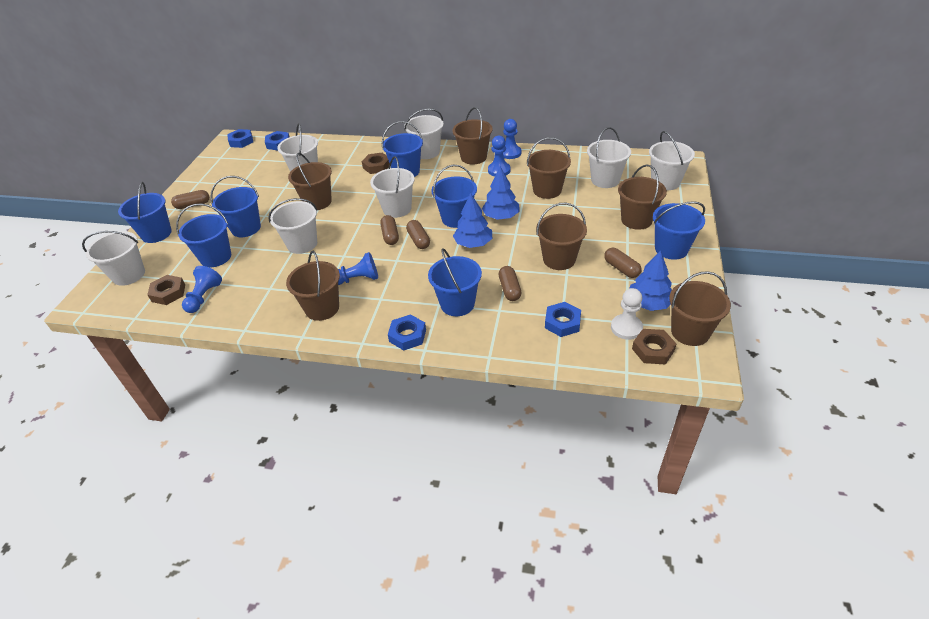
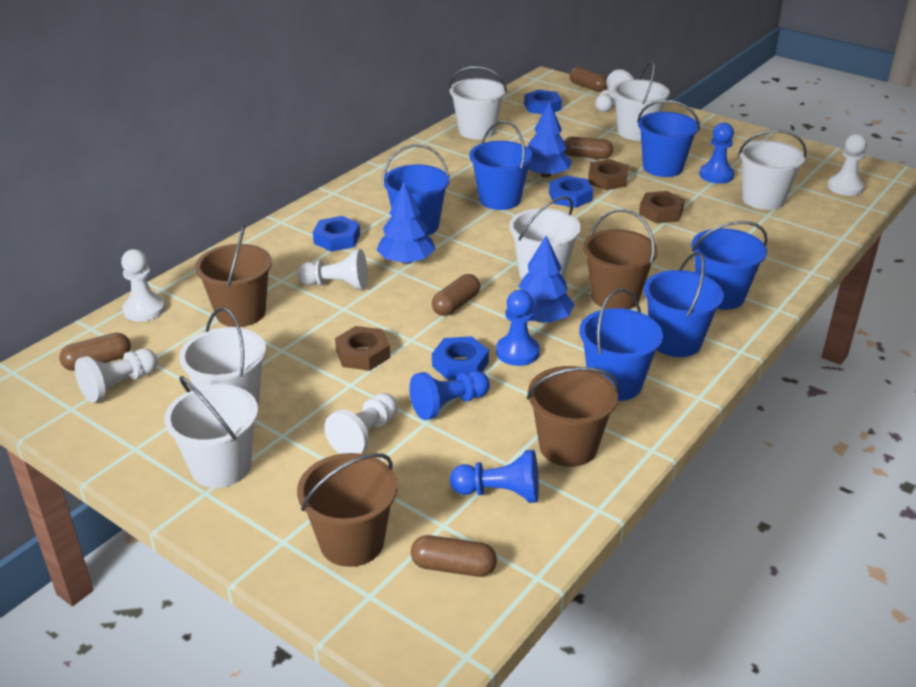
blue bucket: 7 -> 6
brown bucket: 7 -> 4
white bucket: 7 -> 6
white pawn: 1 -> 6

